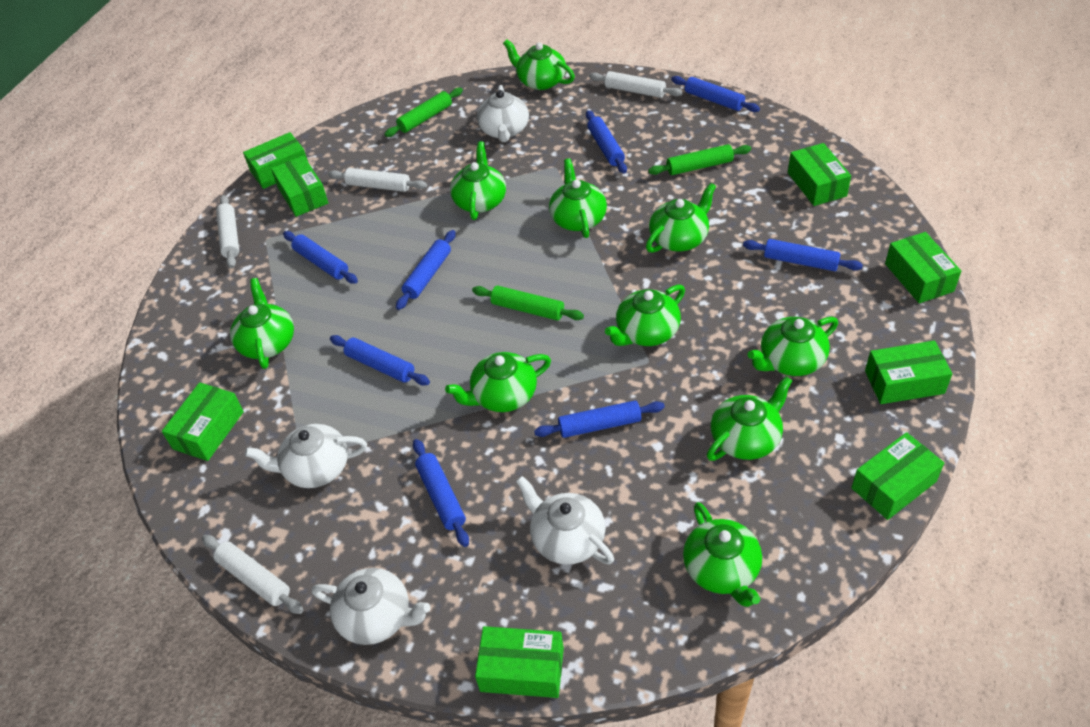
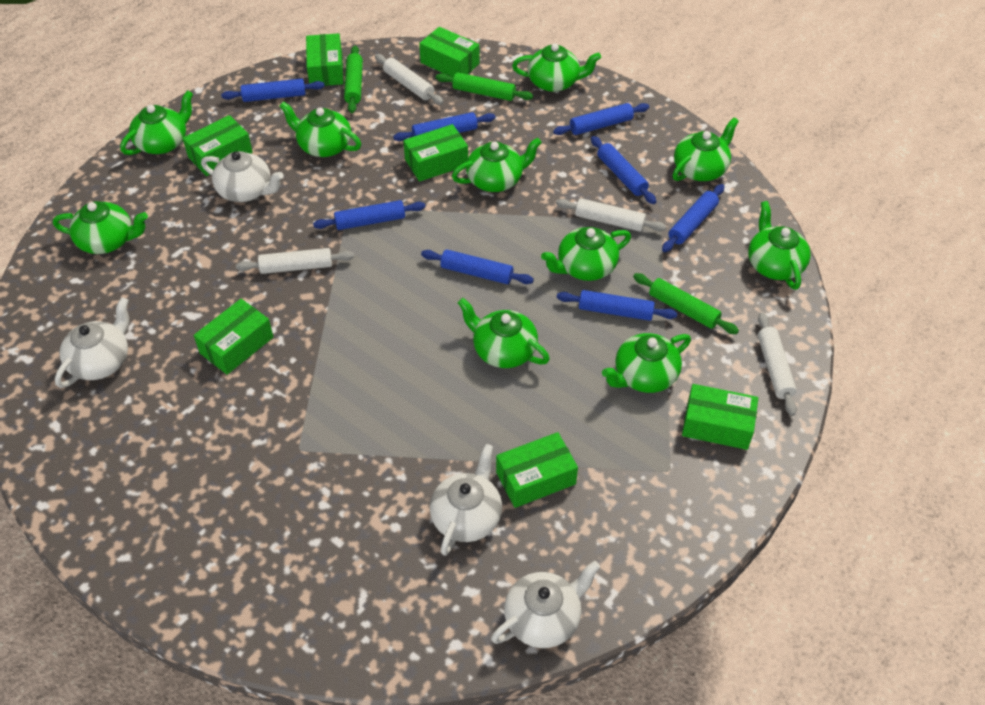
green box: 8 -> 7

